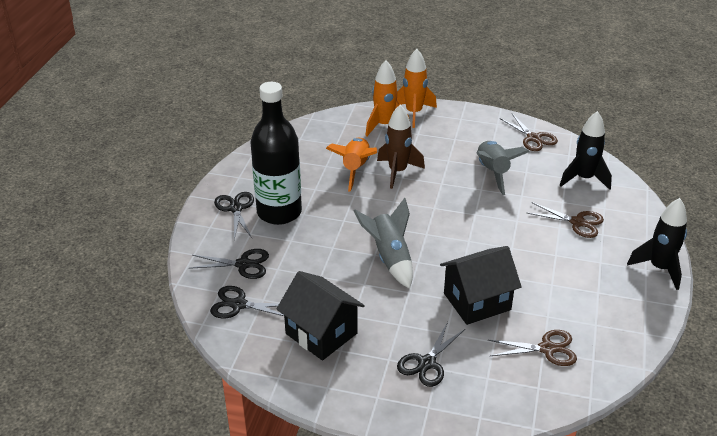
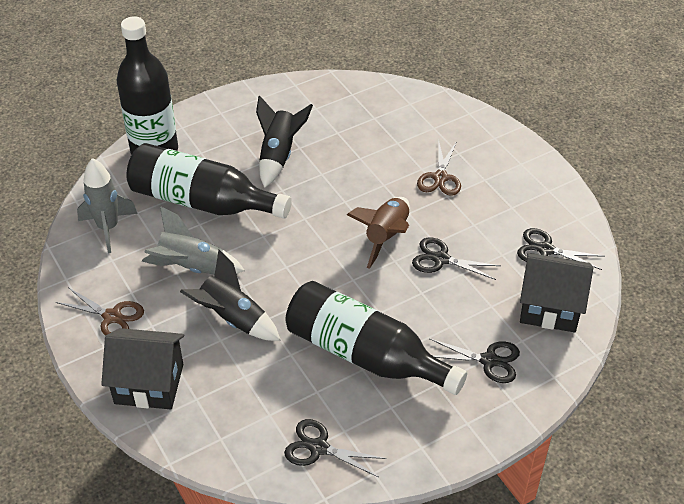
black bottle: 1 -> 3
brown scissors: 3 -> 2
orange rocket: 3 -> 0

